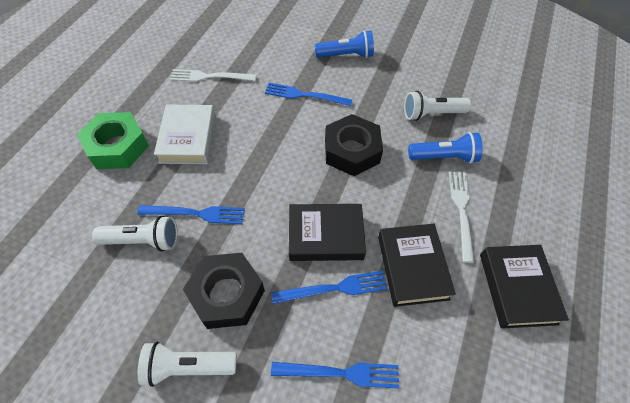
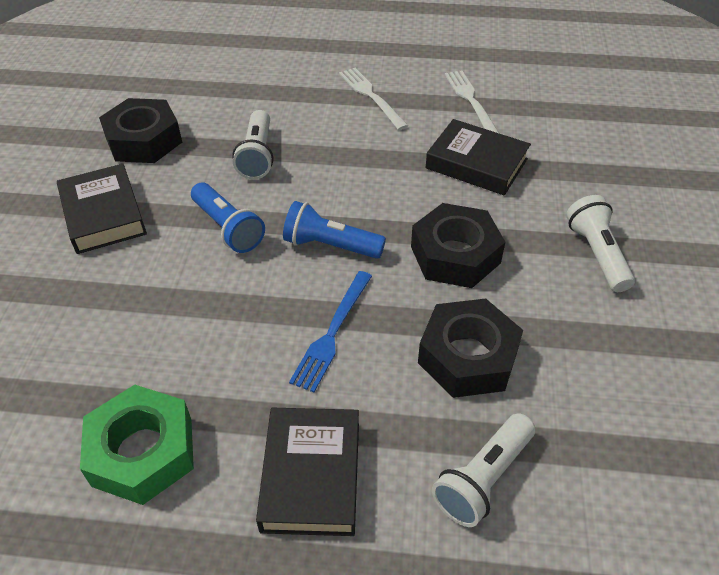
black nut: 2 -> 3
blue fork: 4 -> 1
white book: 1 -> 0

